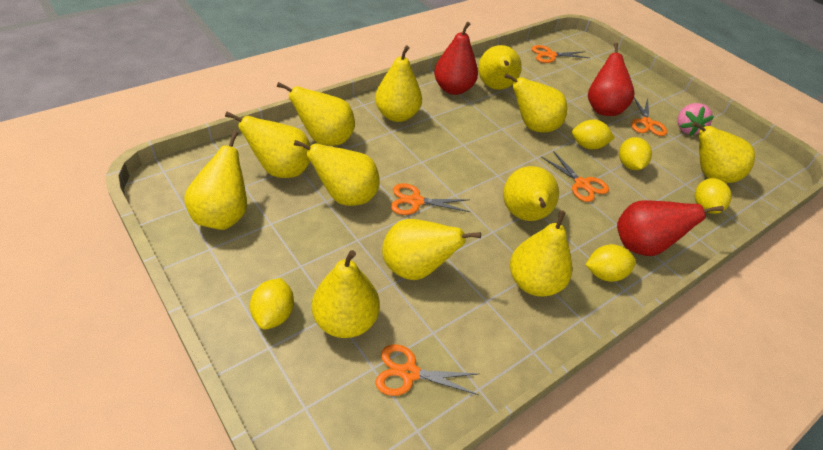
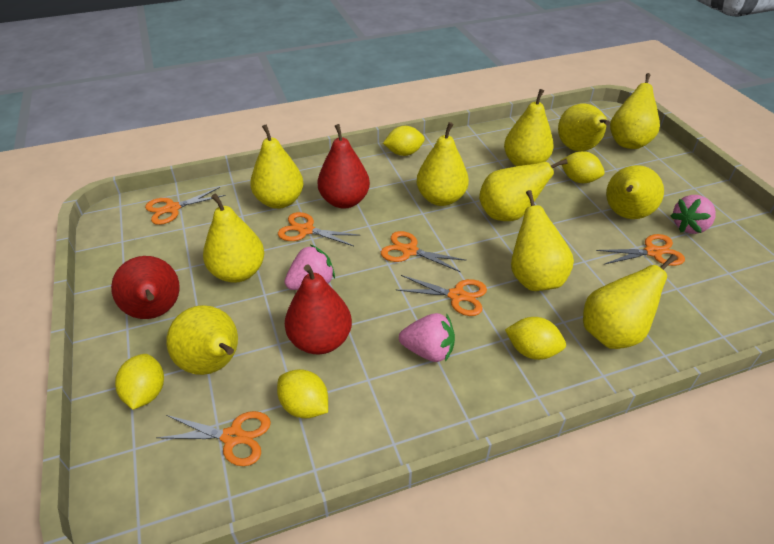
orange scissors: 5 -> 6
pink strawberry: 1 -> 3
yellow pear: 12 -> 11

